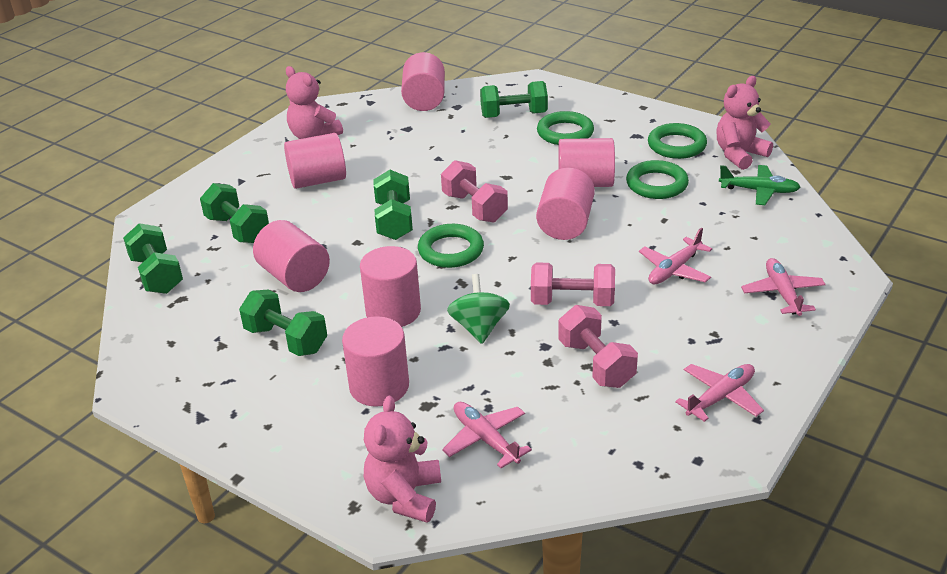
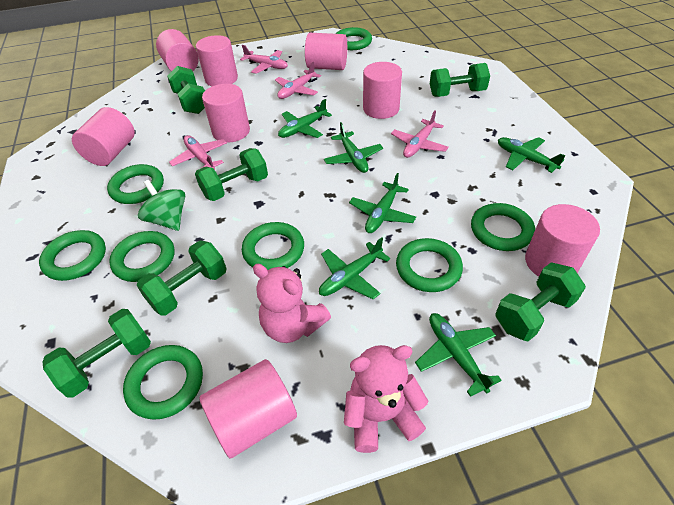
green dumbbell: 5 -> 6
green plane: 1 -> 6
green ring: 4 -> 8
pink cylinder: 7 -> 8
pink dumbbell: 3 -> 0
pink teddy bear: 3 -> 2

